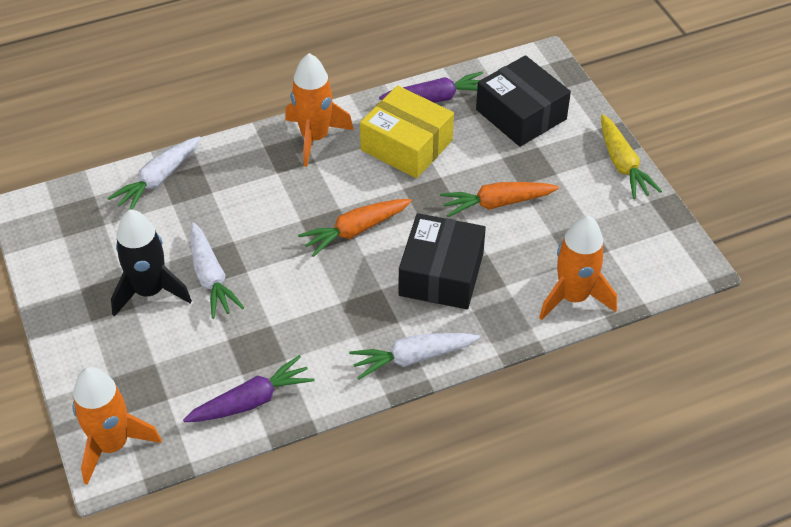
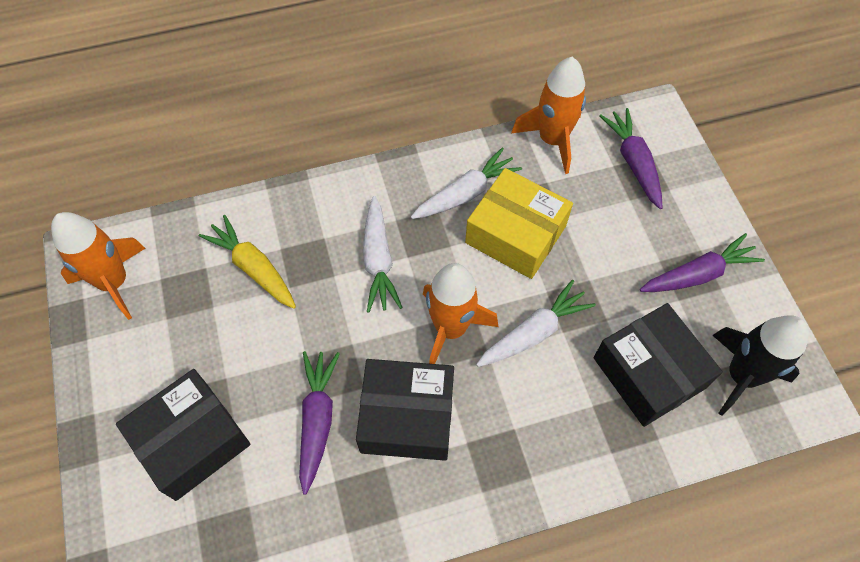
black box: 2 -> 3
orange carrot: 2 -> 0
purple carrot: 2 -> 3

